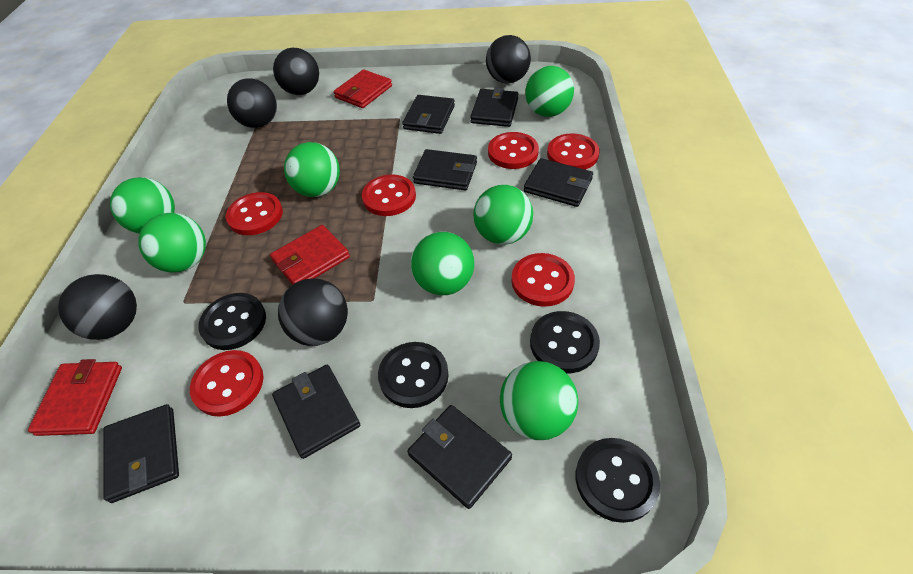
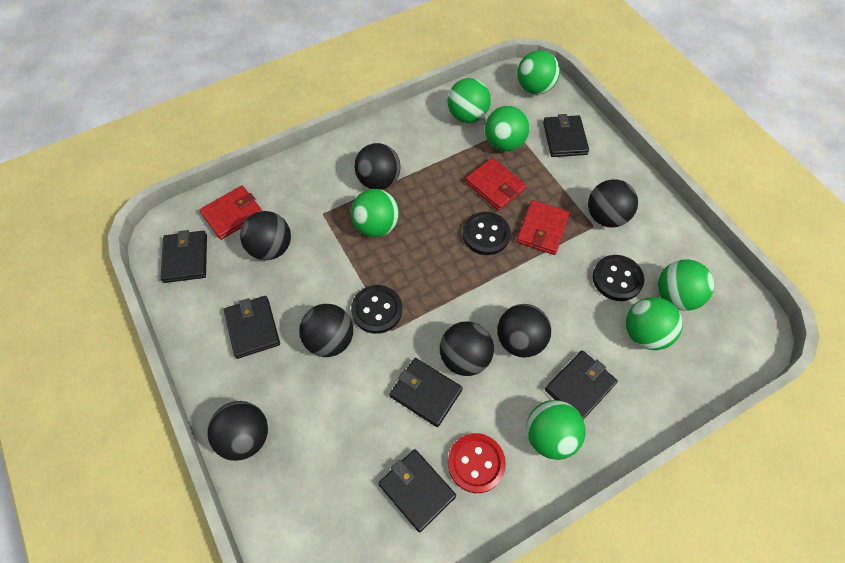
black ball: 5 -> 7
black button: 4 -> 3
black wallet: 7 -> 6
red button: 6 -> 1

